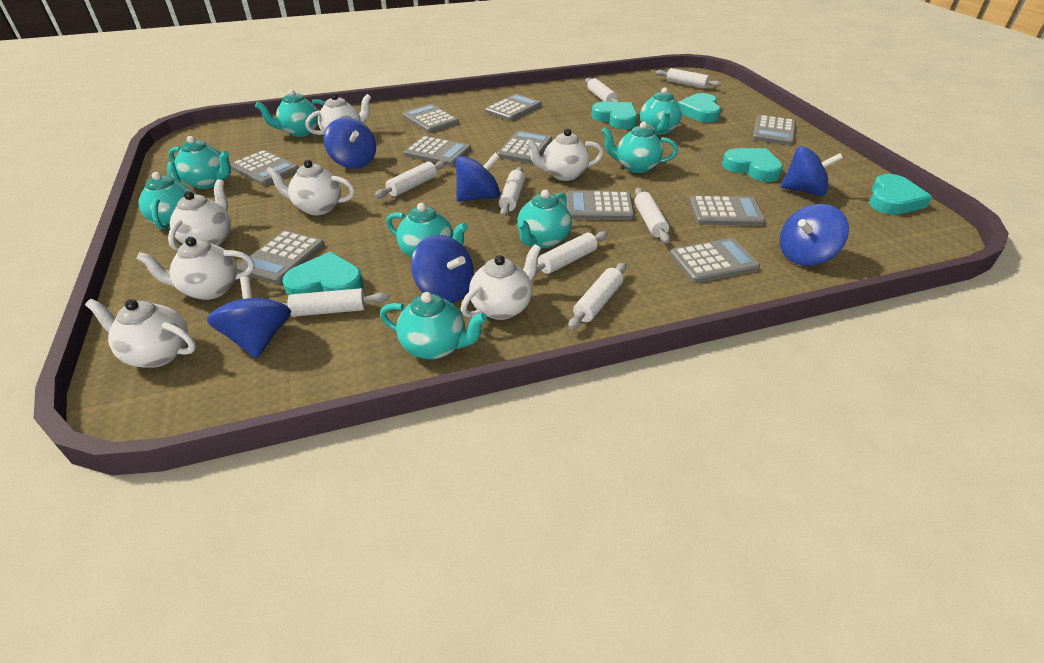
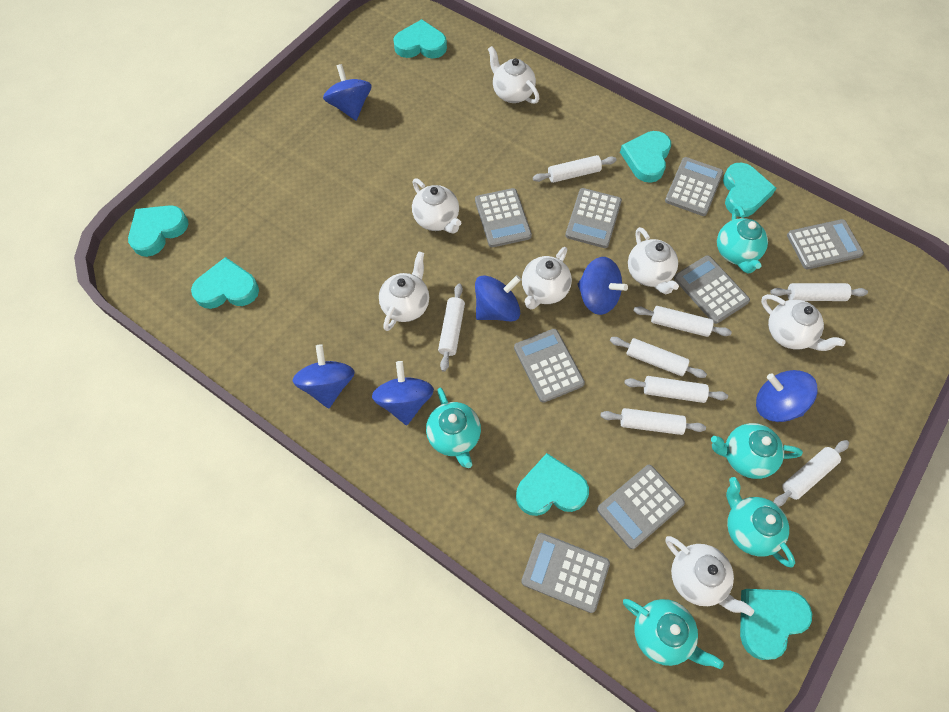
grey calculator: 10 -> 8
turquoise heart: 5 -> 7
turquoise teapot: 8 -> 5

